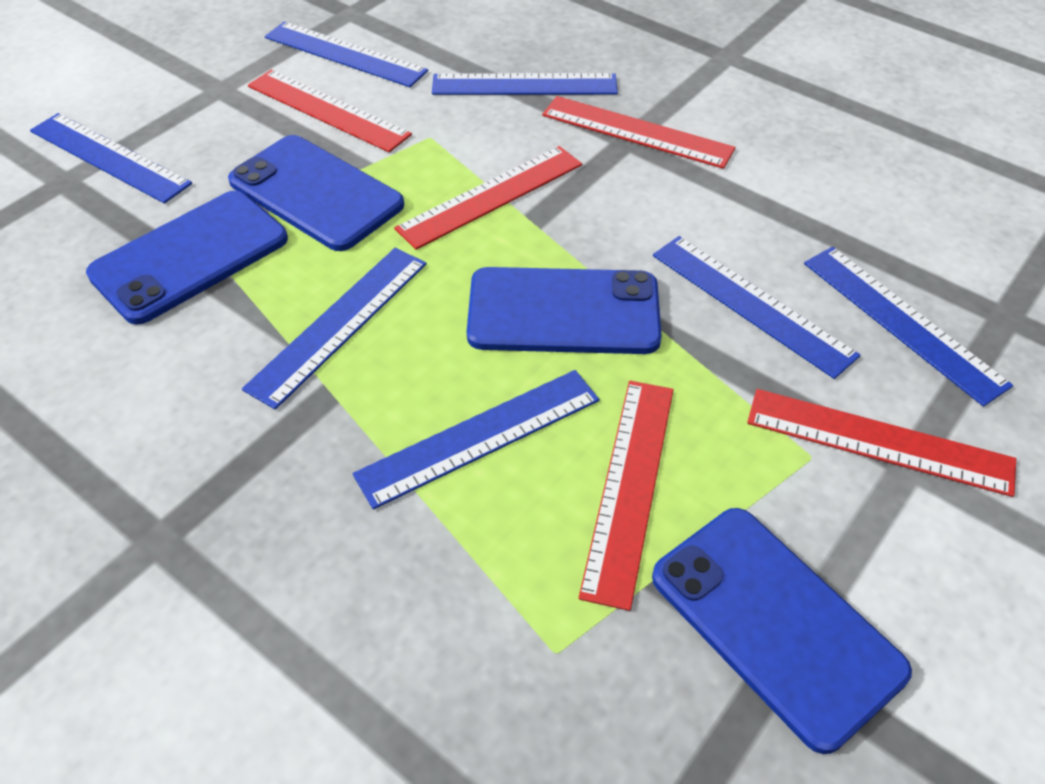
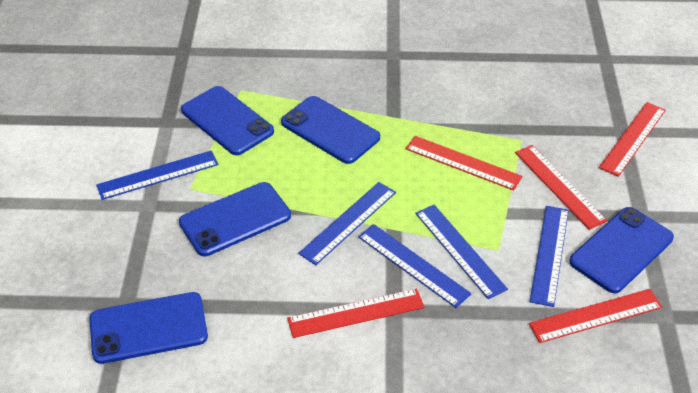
blue phone: 4 -> 5
blue ruler: 7 -> 5

